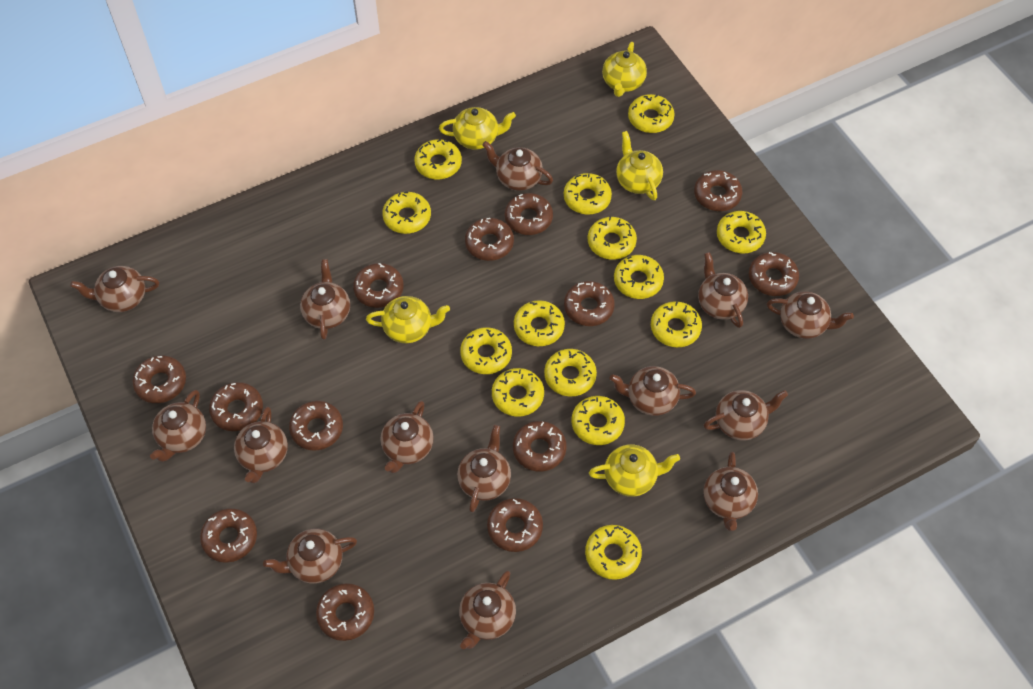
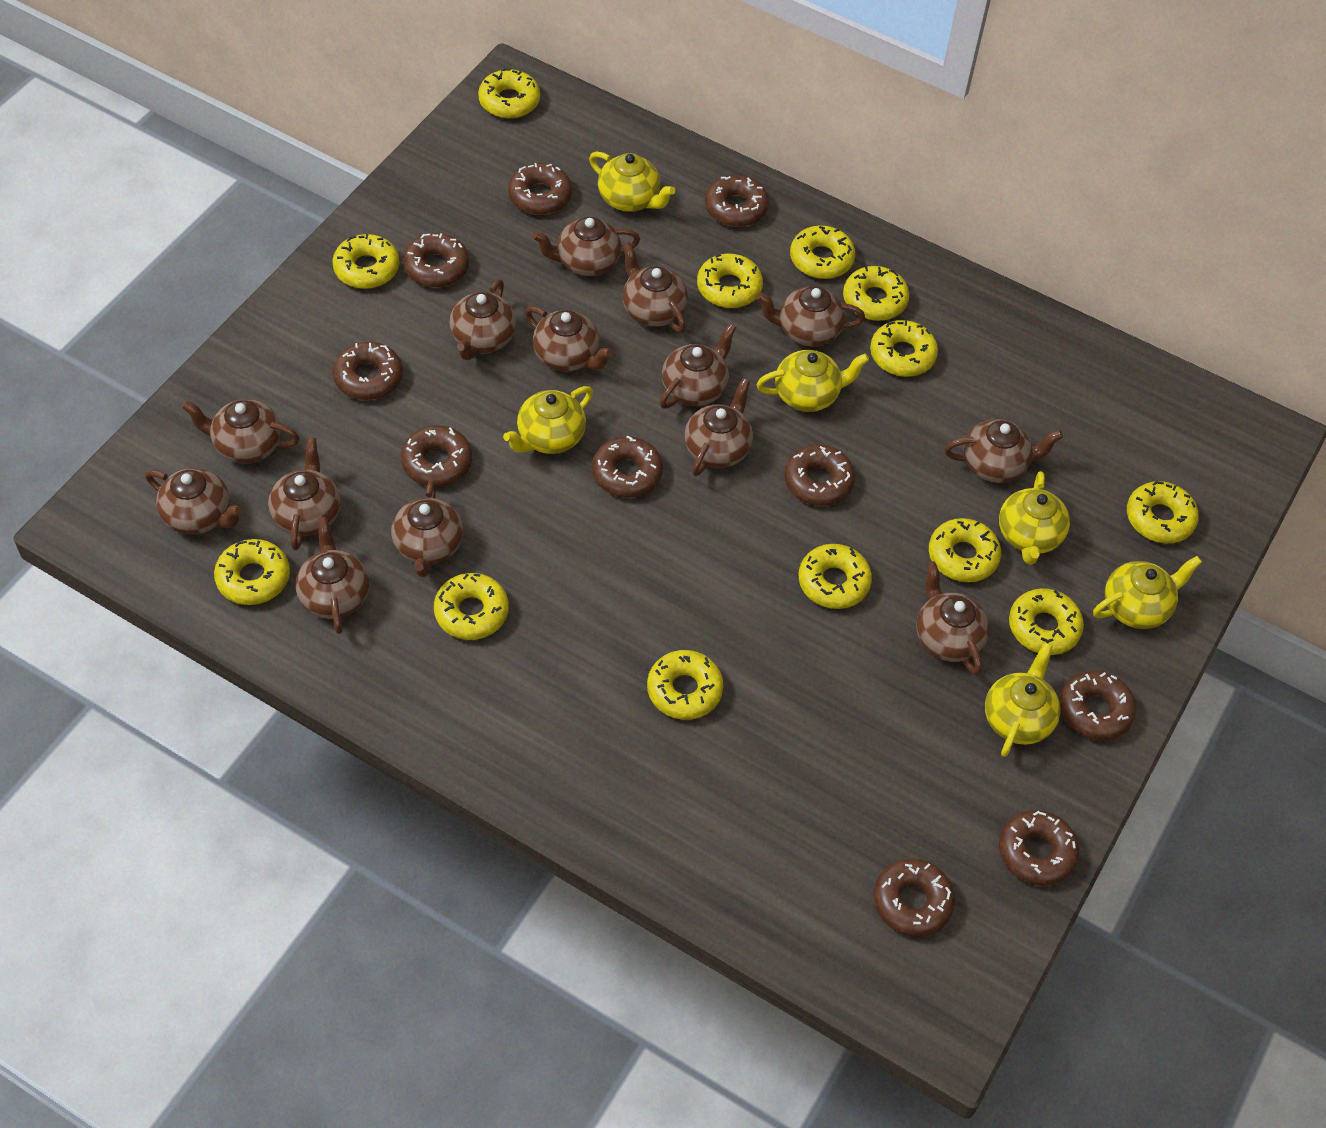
brown donut: 13 -> 10
yellow donut: 14 -> 13
yellow teapot: 5 -> 6

